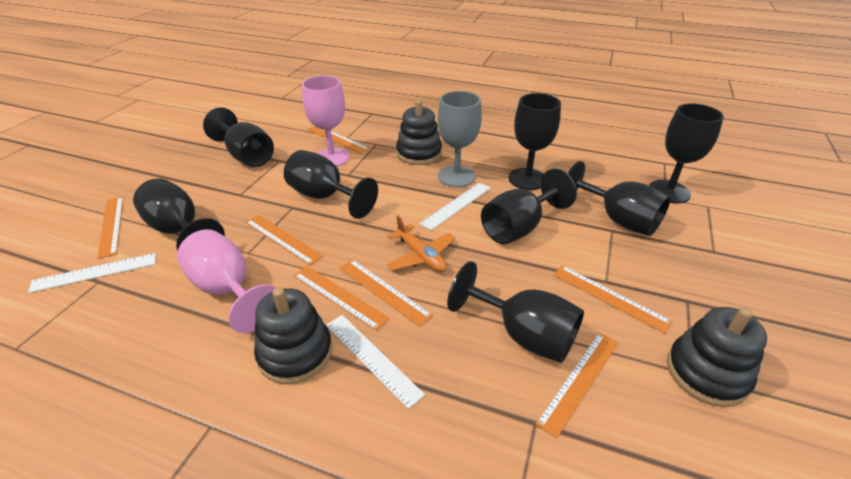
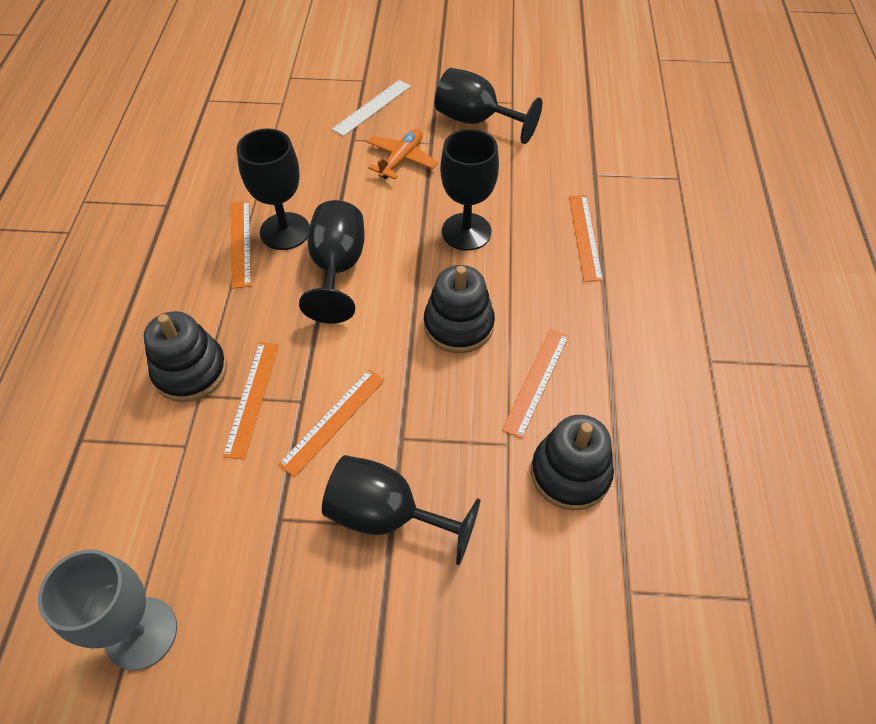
black goblet: 8 -> 5
orange ruler: 7 -> 5
pink goblet: 2 -> 0
white ruler: 3 -> 1

